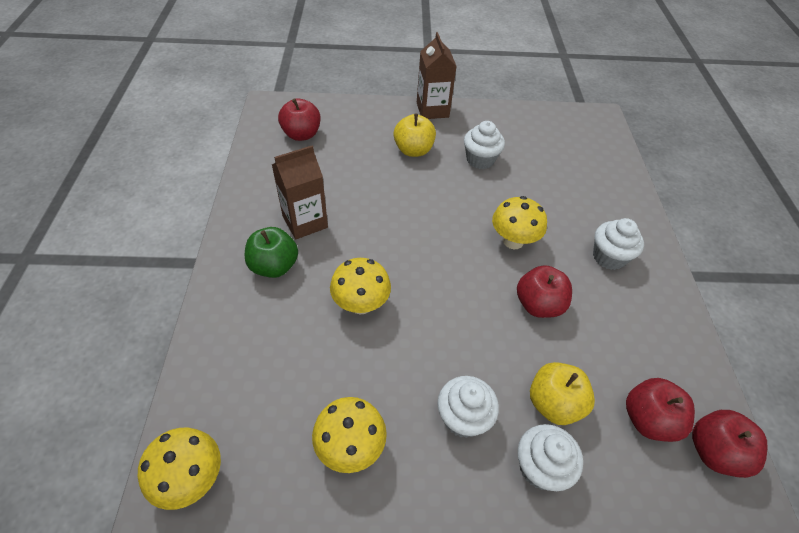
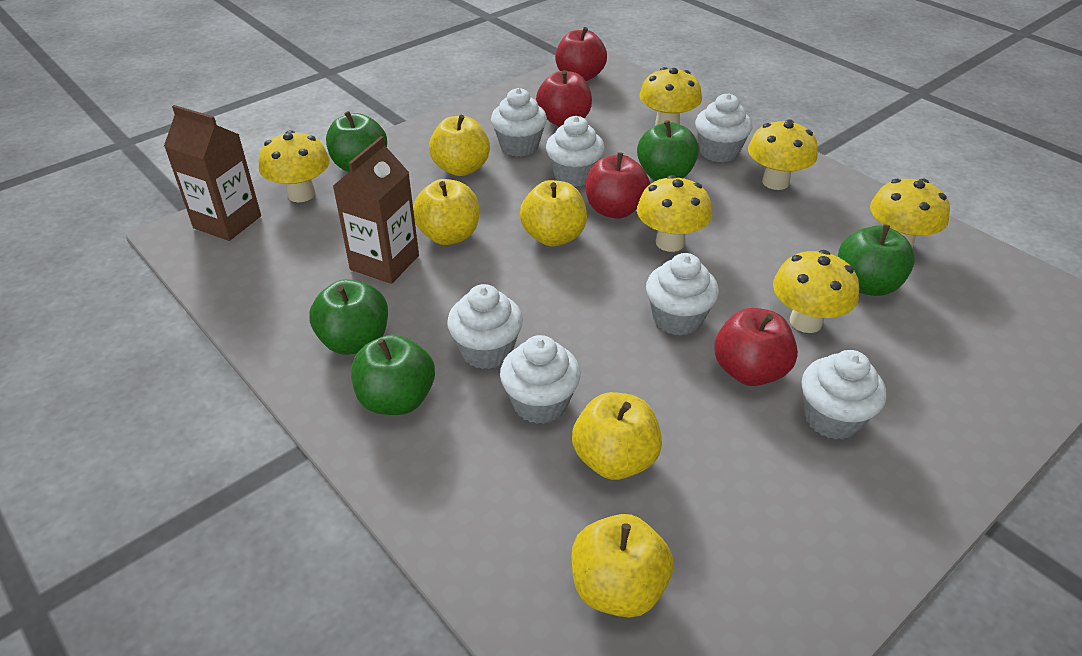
green apple: 1 -> 5
white cupcake: 4 -> 7
yellow apple: 2 -> 5
yellow mushroom: 4 -> 6

